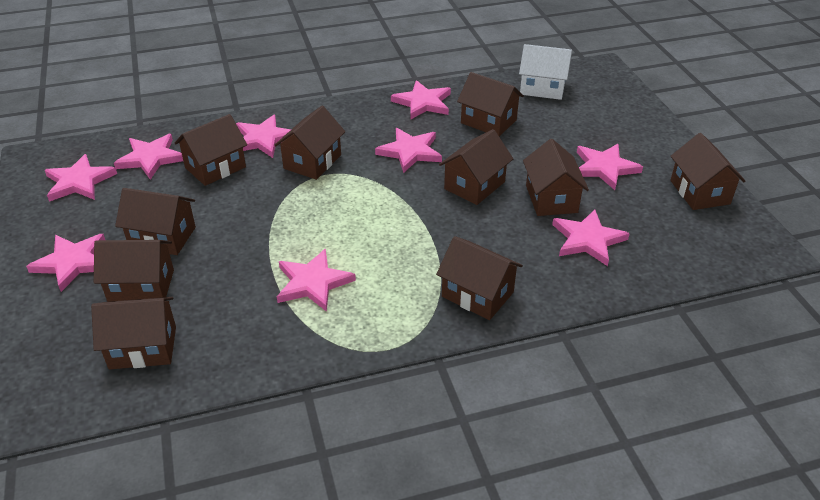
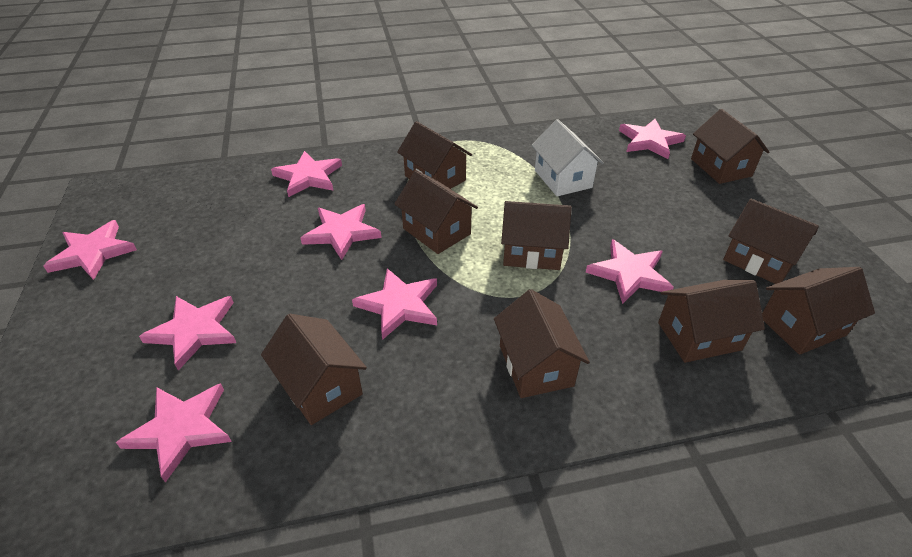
brown house: 10 -> 9
pink star: 9 -> 8

